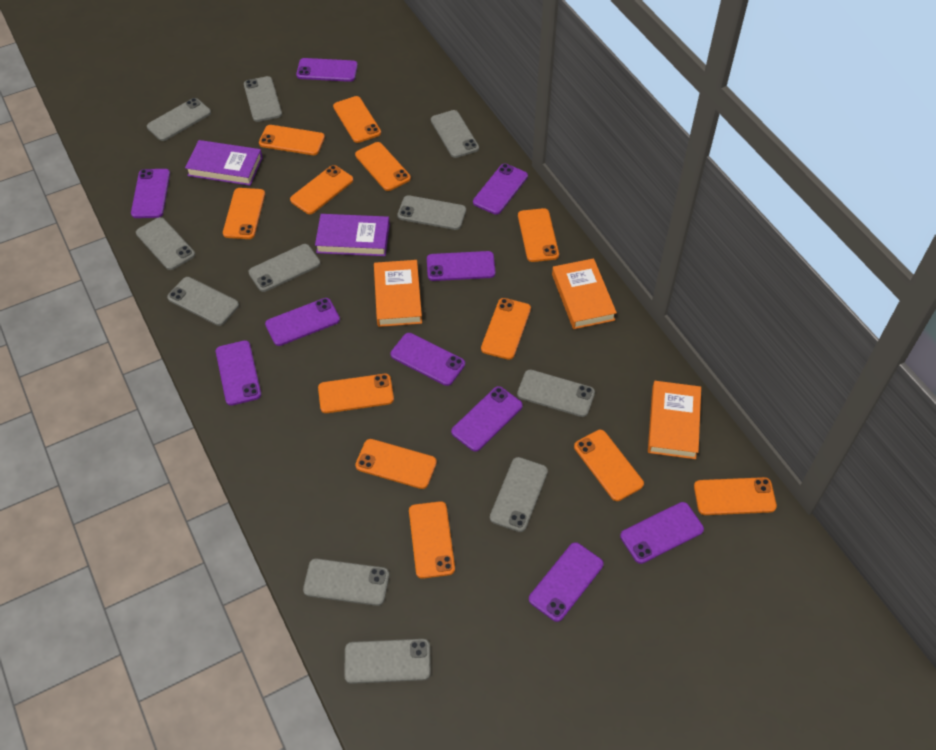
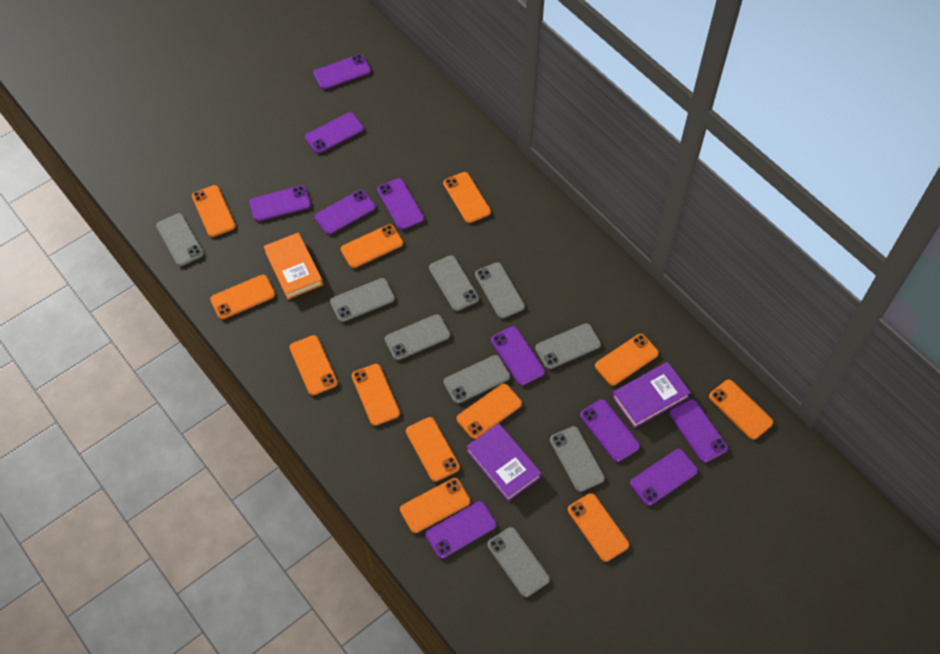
grey phone: 11 -> 9
orange book: 3 -> 1

